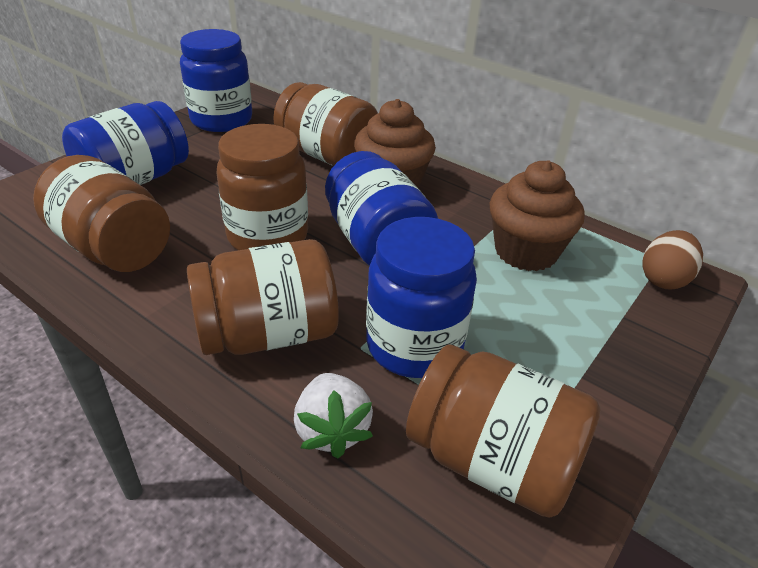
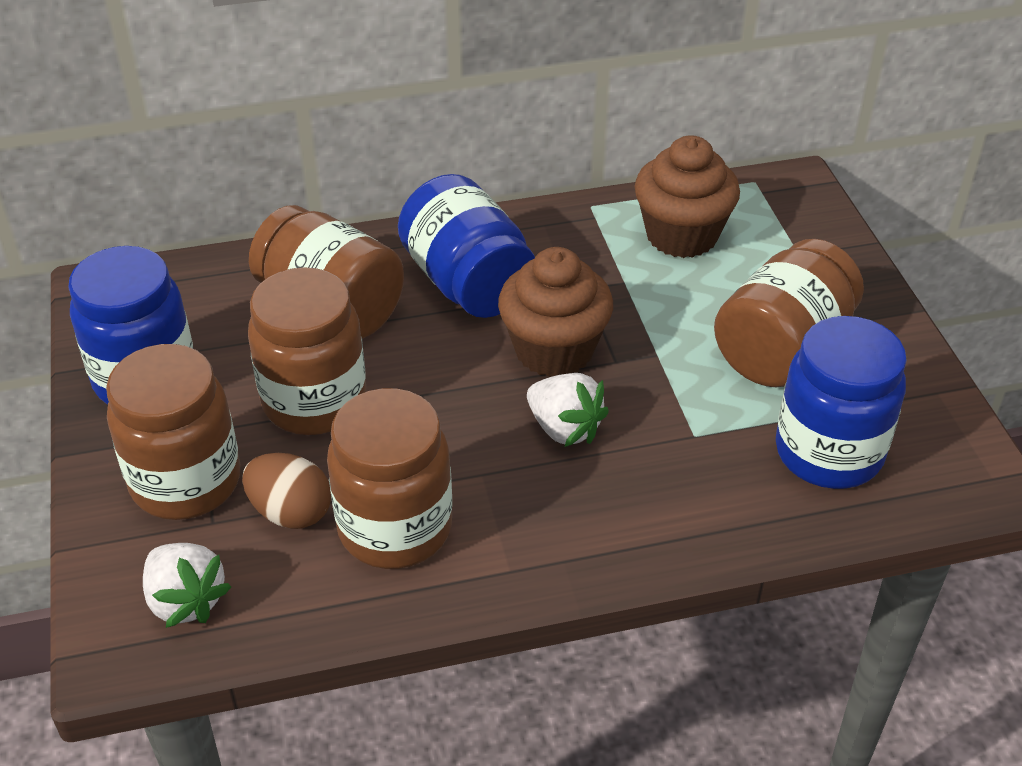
blue jar: 4 -> 3
white strawberry: 1 -> 2

